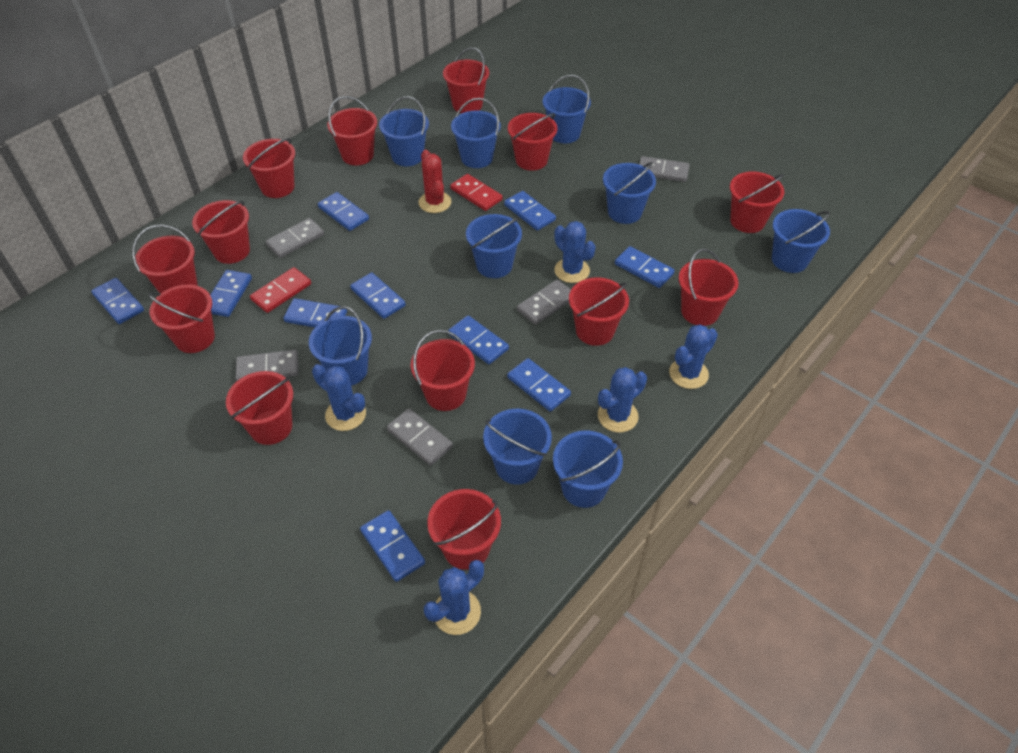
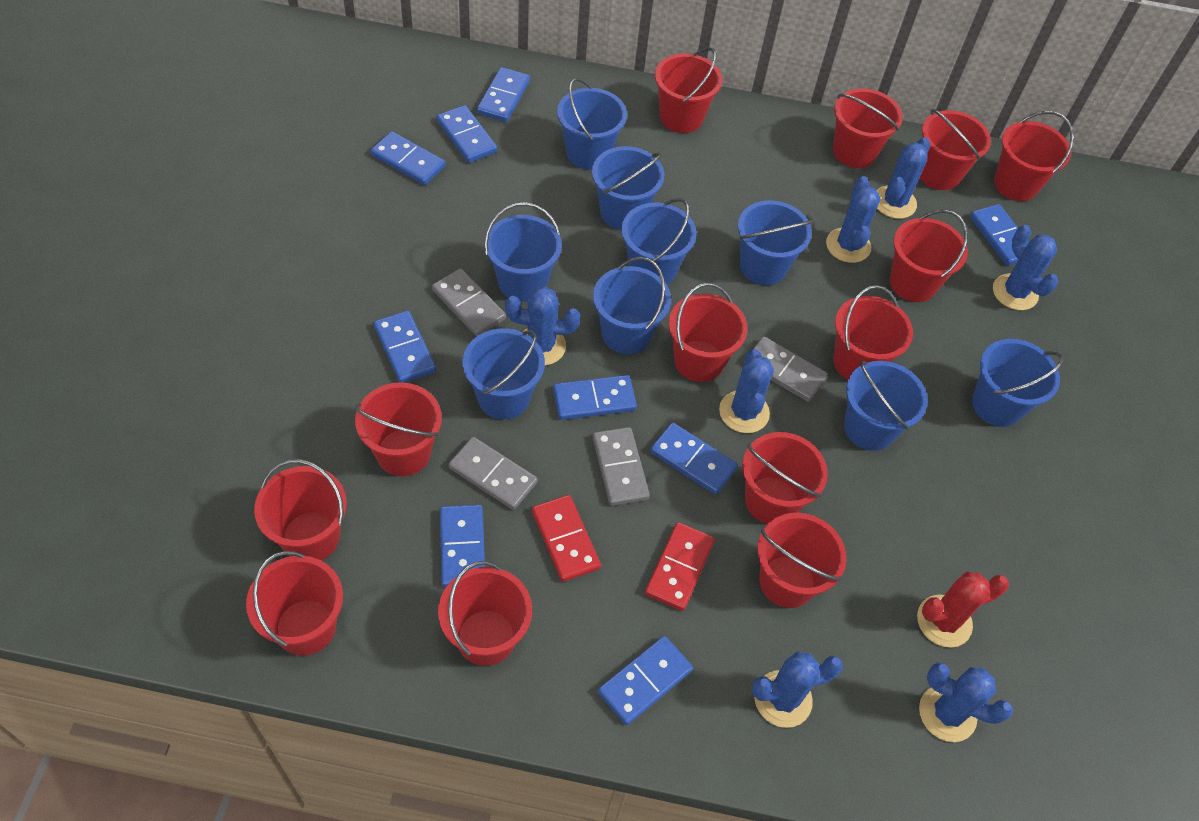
blue cactus: 5 -> 7
blue domino: 10 -> 9
grey domino: 5 -> 4

